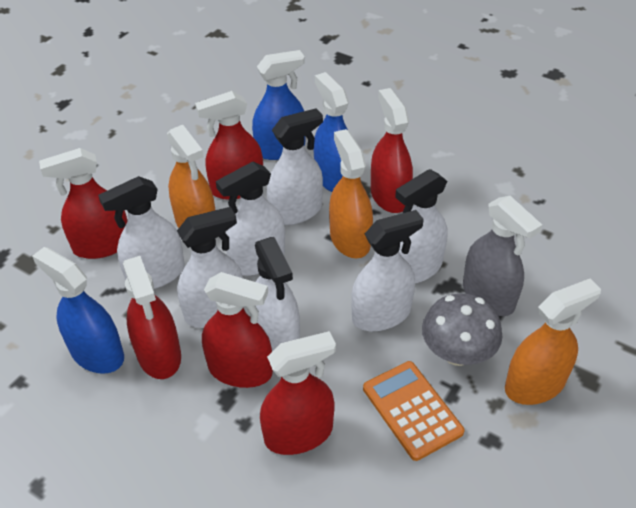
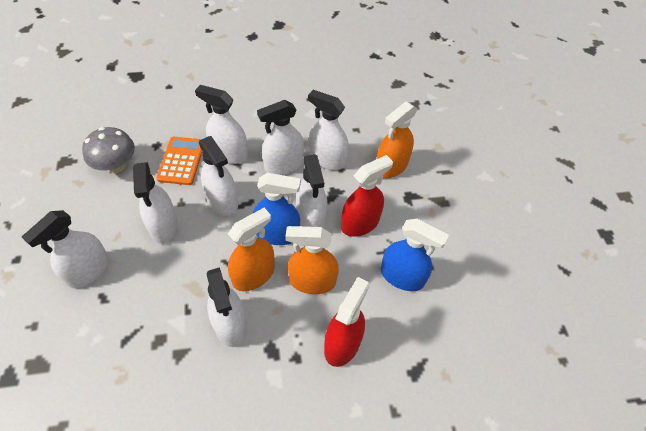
blue spray bottle: 3 -> 2
grey spray bottle: 1 -> 0
red spray bottle: 6 -> 2
white spray bottle: 7 -> 8

